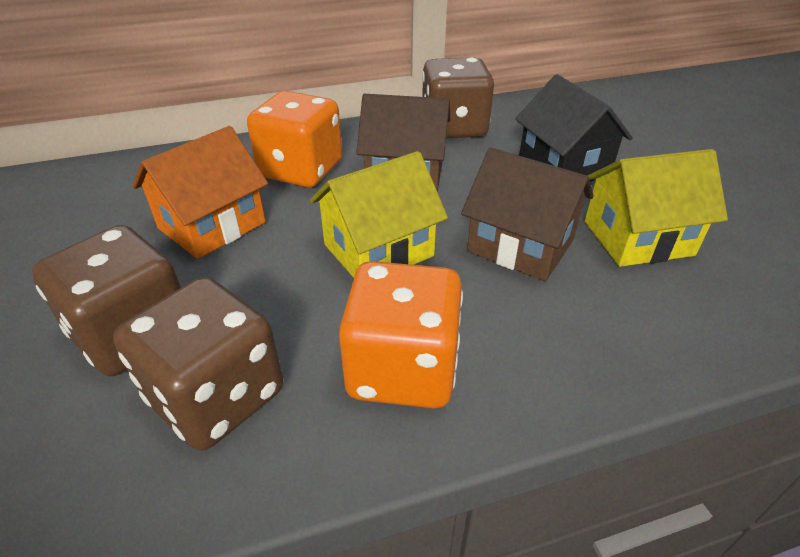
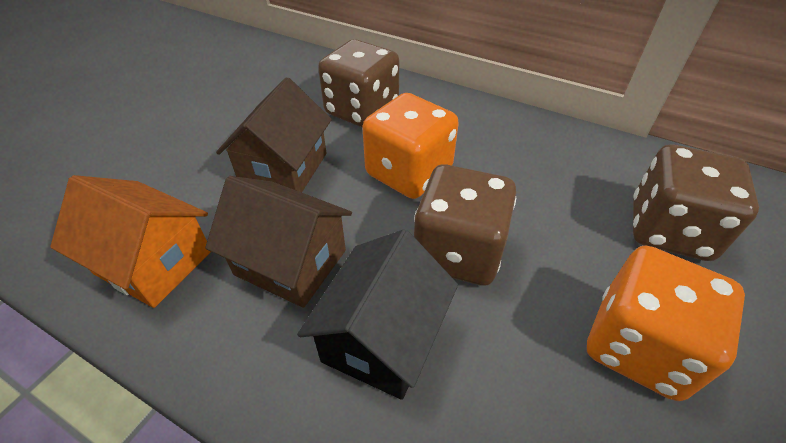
yellow house: 2 -> 0

